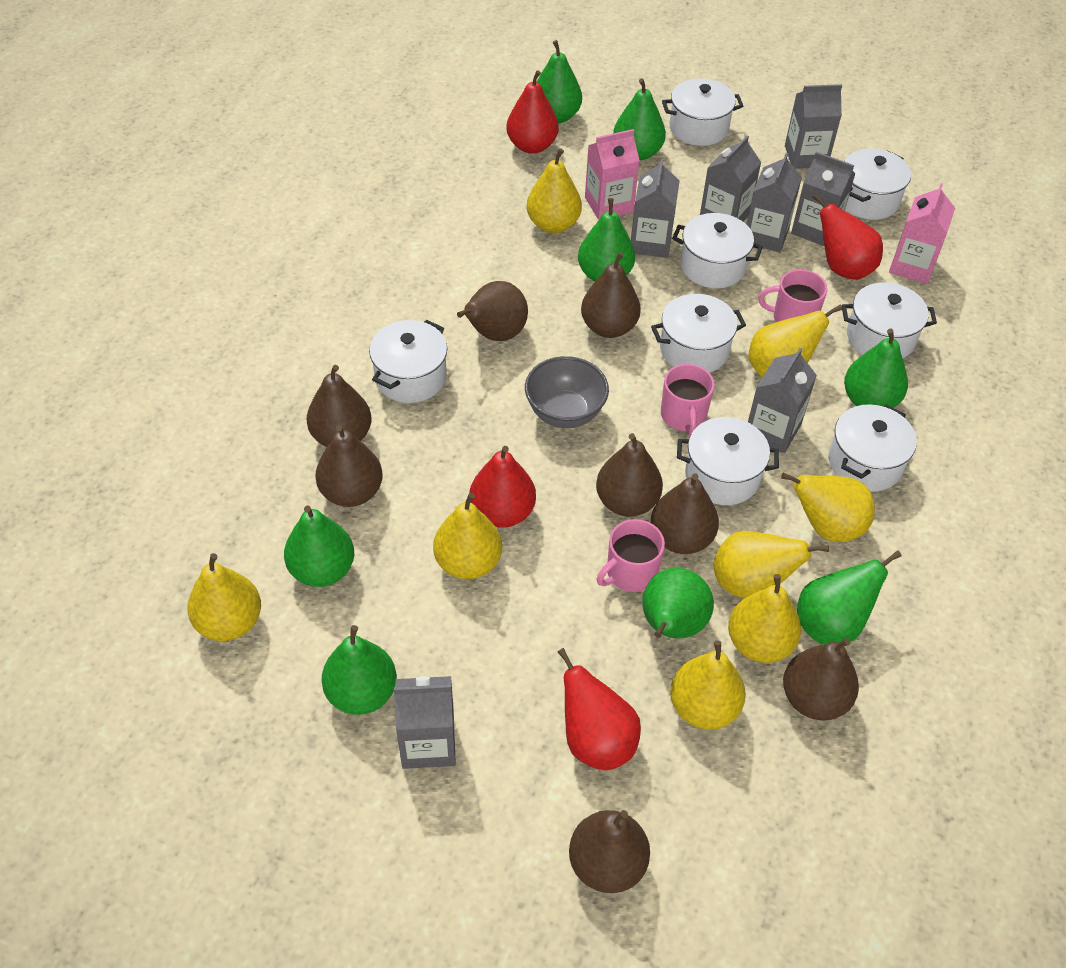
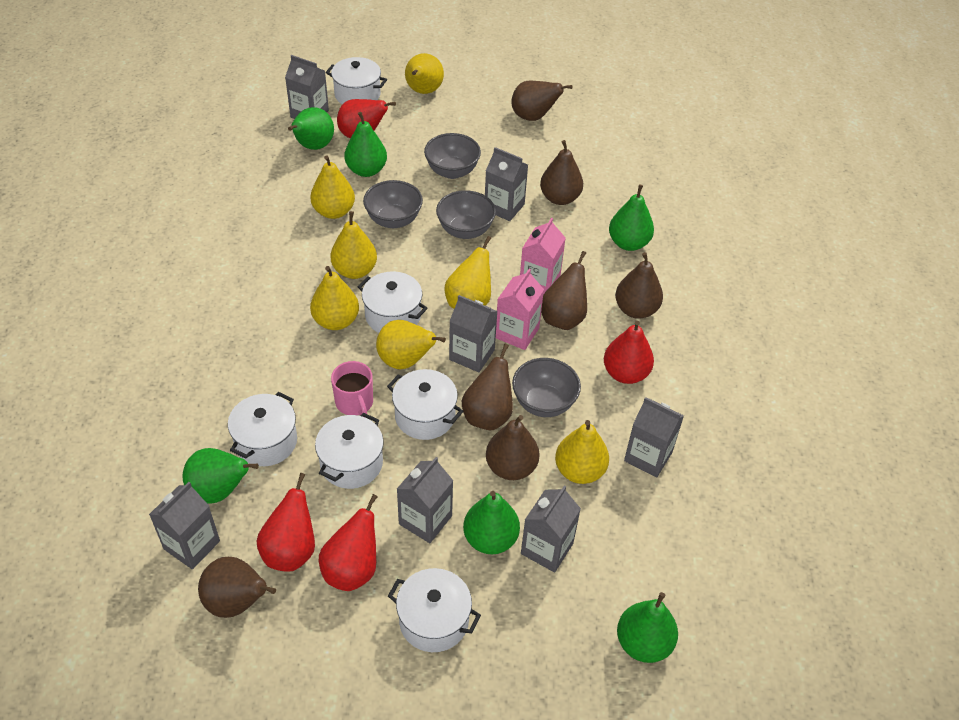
brown pear: 8 -> 7
green pear: 8 -> 6
grey bowl: 1 -> 4
pink mug: 3 -> 1
white pot: 8 -> 6
yellow pear: 8 -> 7

